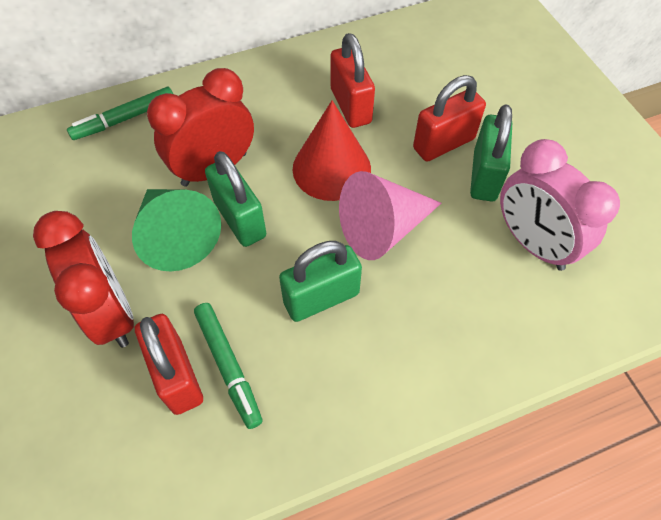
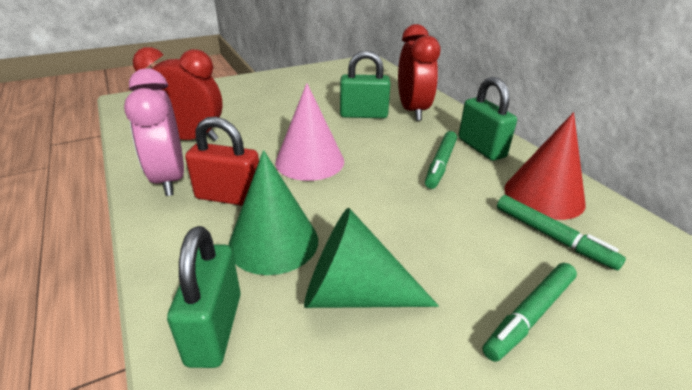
green cone: 1 -> 2
green marker: 2 -> 3
red padlock: 3 -> 1

